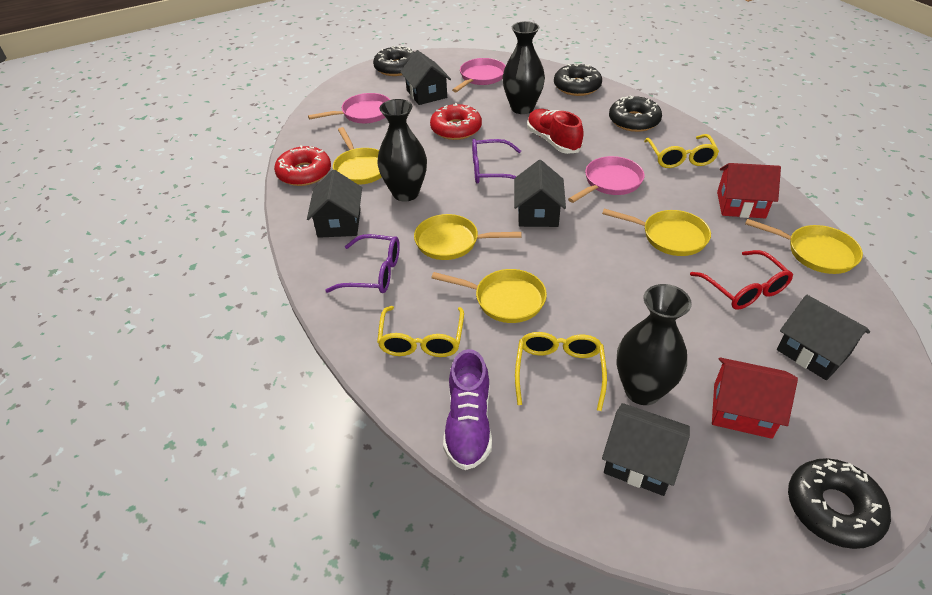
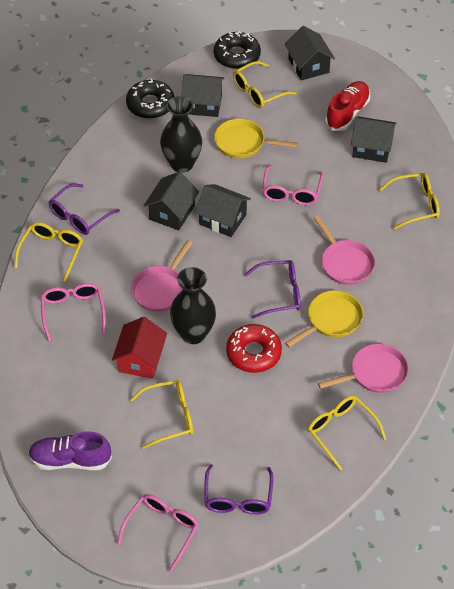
black donut: 4 -> 2
black vase: 3 -> 2
pink glasses: 0 -> 3
purple glasses: 2 -> 3
red donut: 2 -> 1
red glasses: 1 -> 0
red house: 2 -> 1
yellow glasses: 3 -> 5
yellow pan: 5 -> 2

